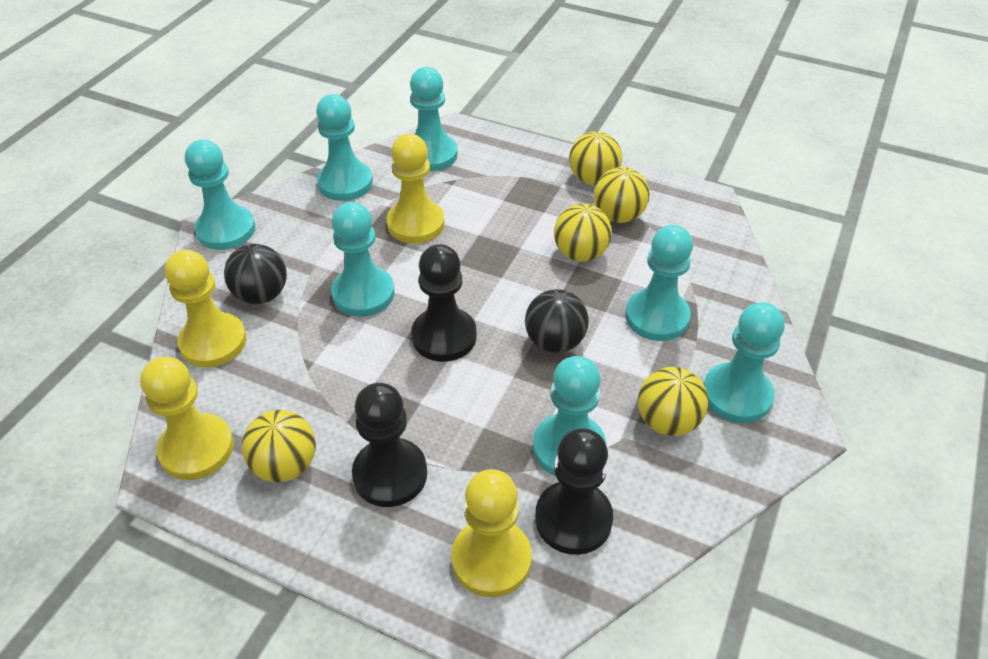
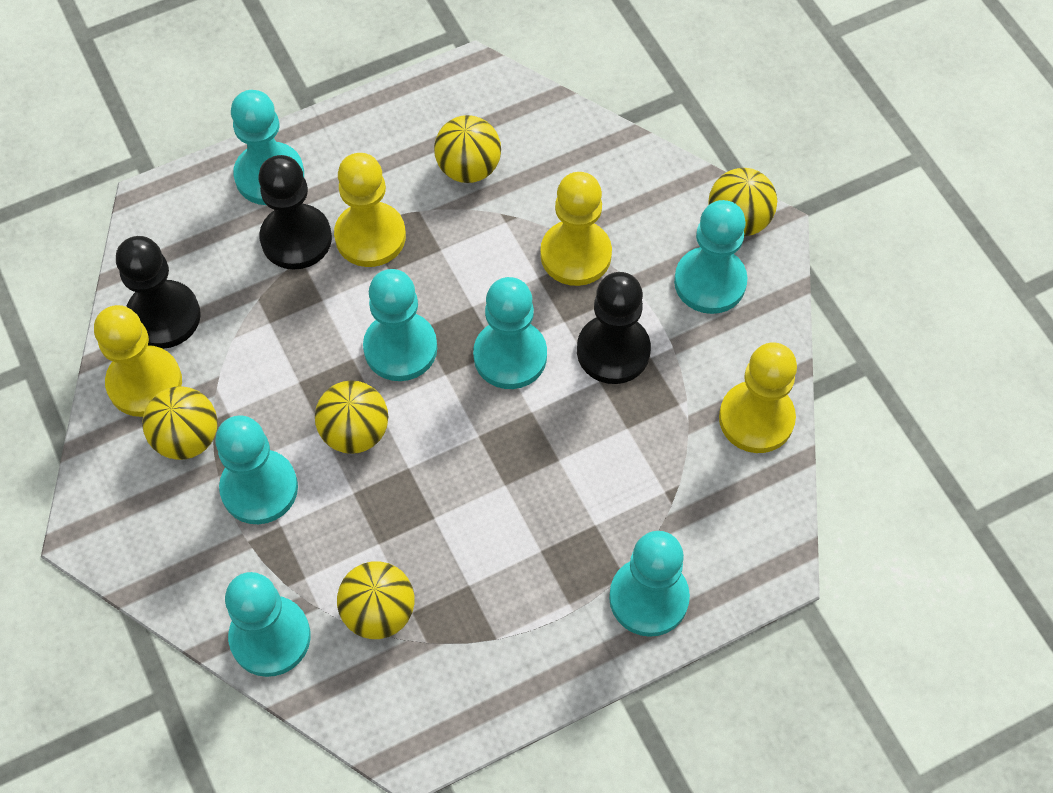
black ball: 2 -> 0

